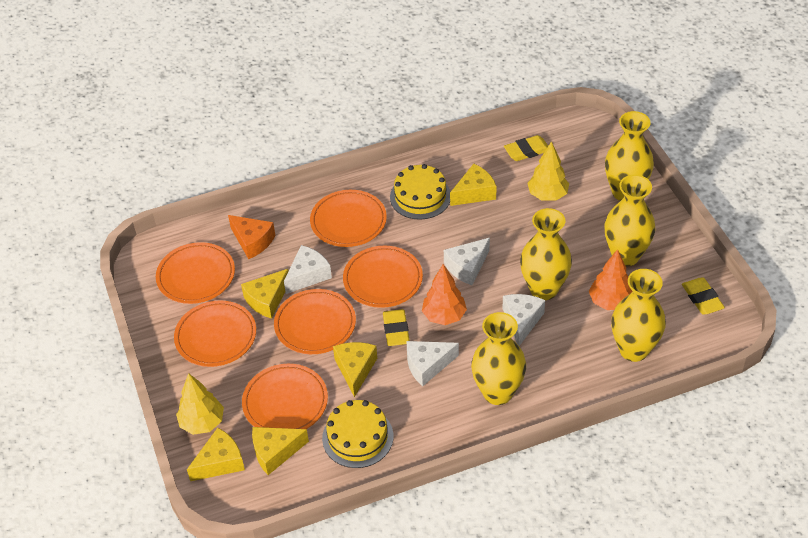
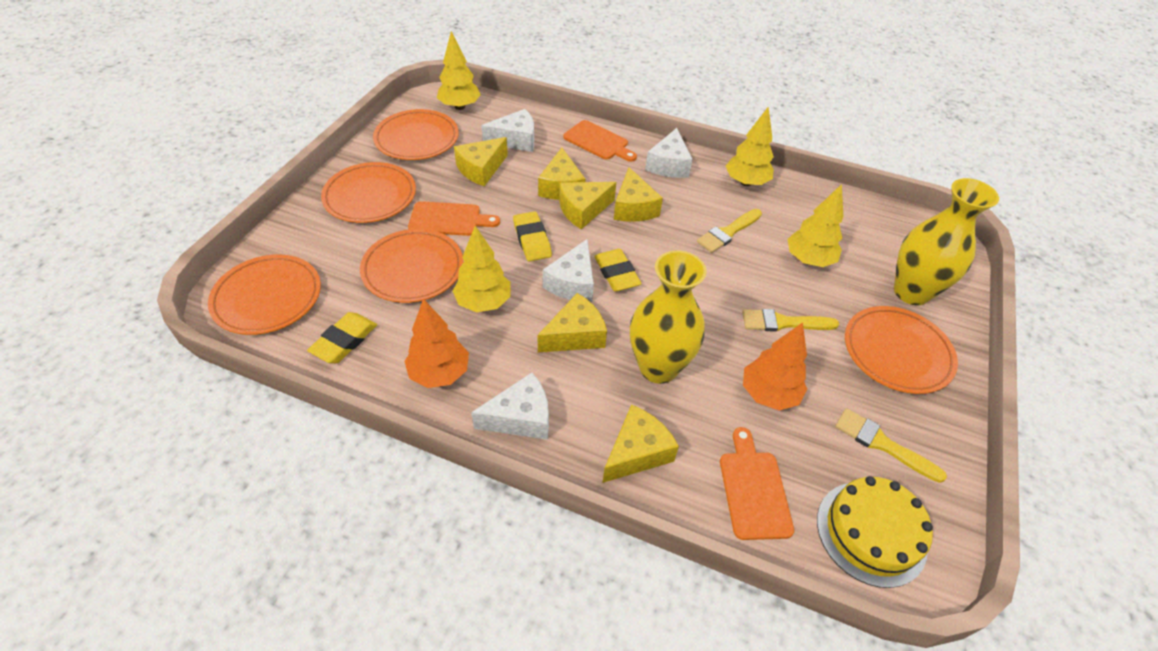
orange cheese: 1 -> 0
orange cutting board: 0 -> 3
orange plate: 6 -> 5
yellow brush: 0 -> 3
yellow cake: 2 -> 1
yellow cheese: 5 -> 6
yellow tree: 2 -> 4
yellow vase: 5 -> 2

